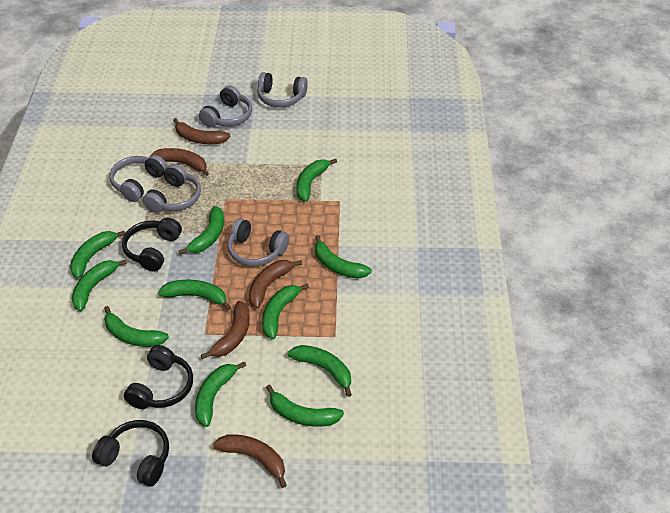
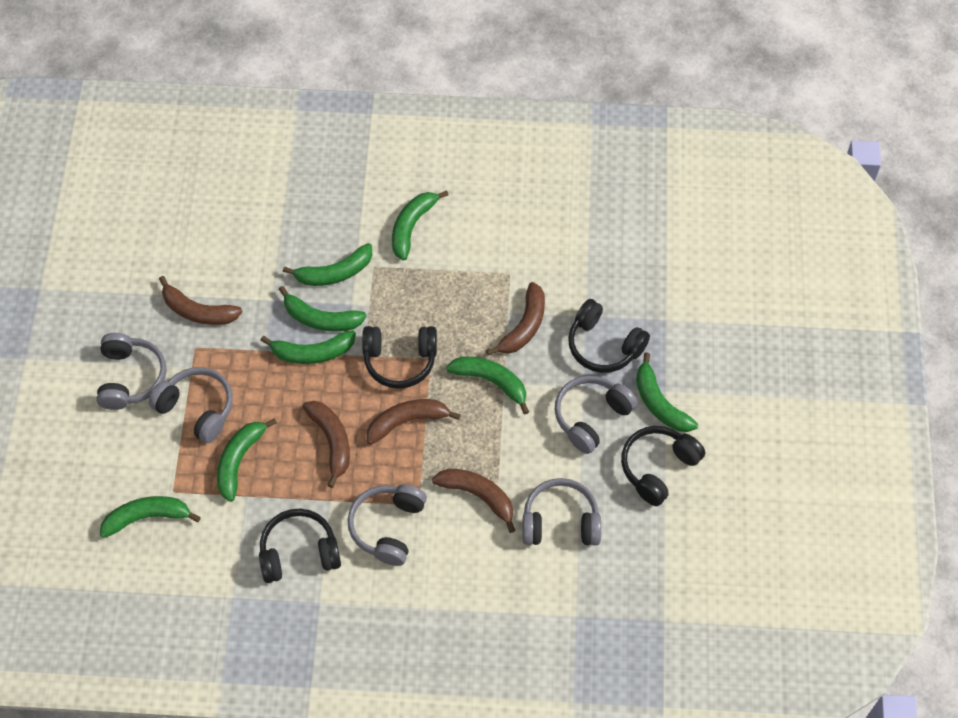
black headphones: 3 -> 4
green banana: 11 -> 8

